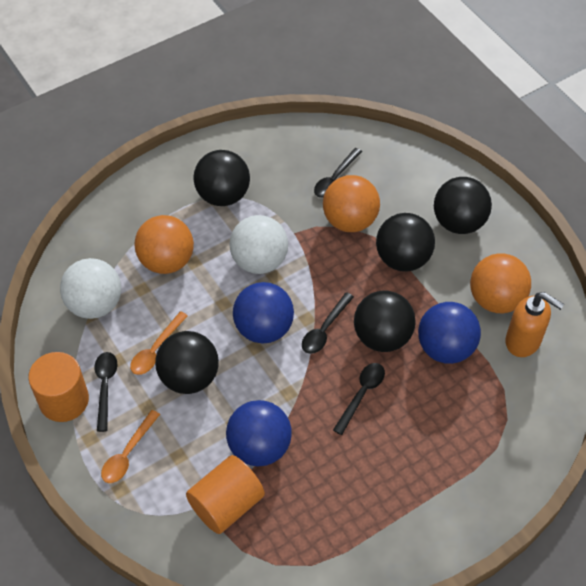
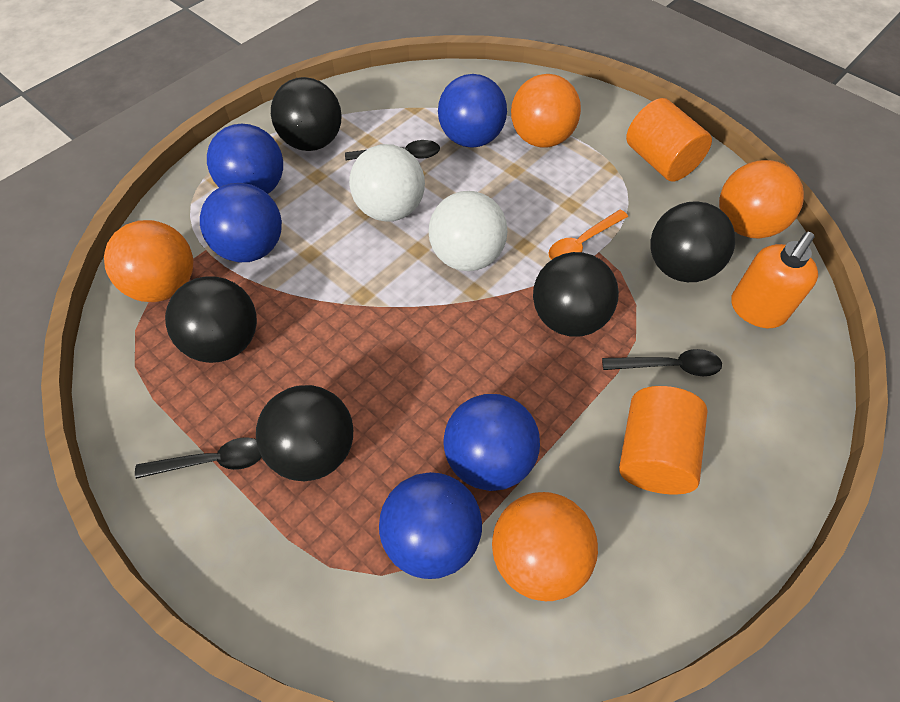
black spoon: 4 -> 3
blue ball: 3 -> 5
orange ball: 3 -> 4
orange spoon: 2 -> 1

